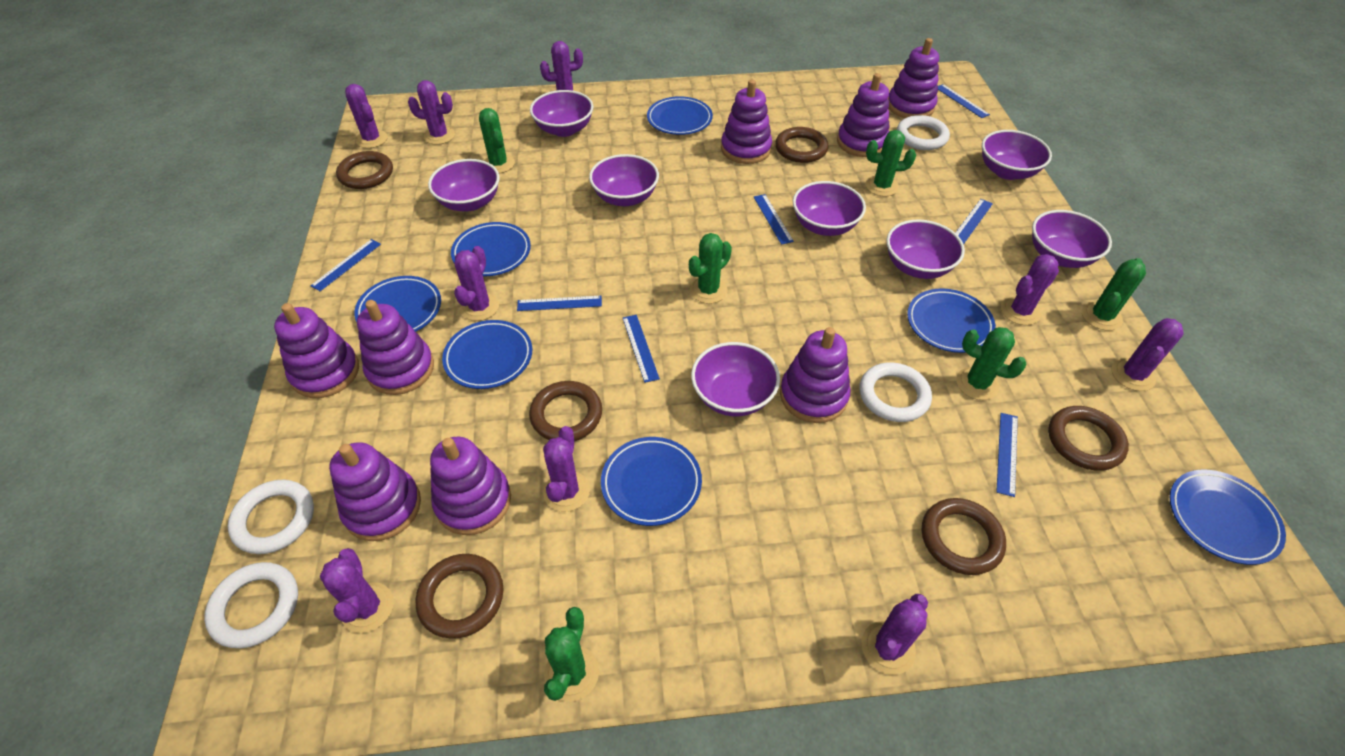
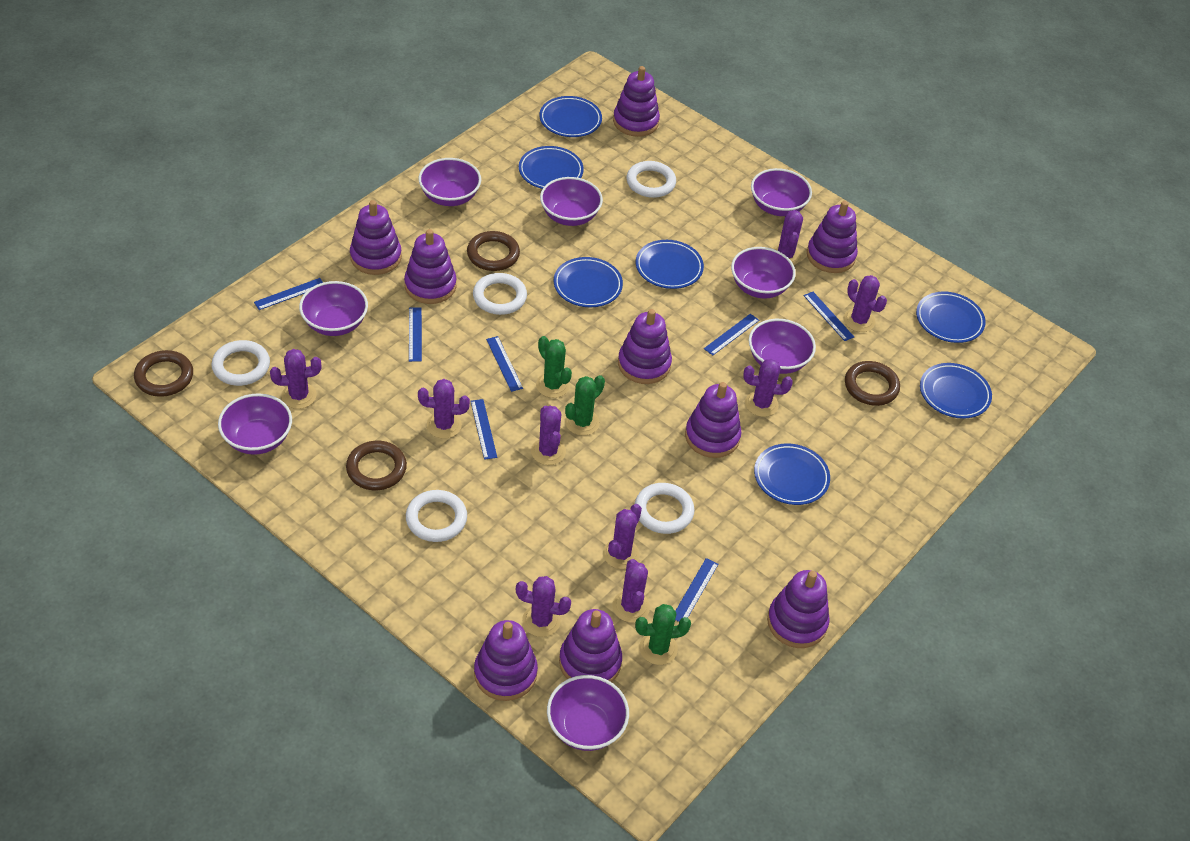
brown ring: 6 -> 4
green cactus: 6 -> 3
purple stacking toy: 8 -> 9
white ring: 4 -> 5

